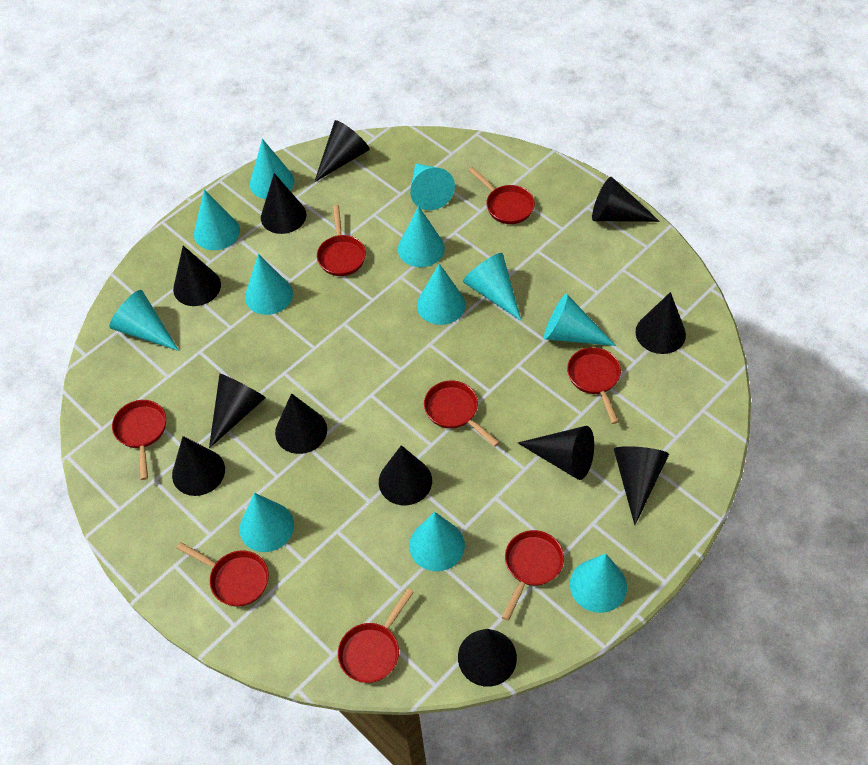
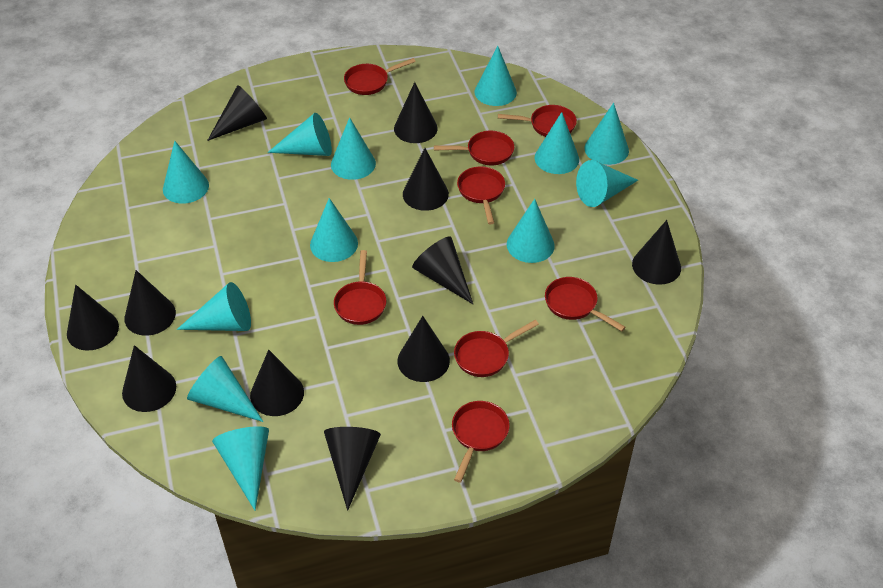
black cone: 12 -> 11

